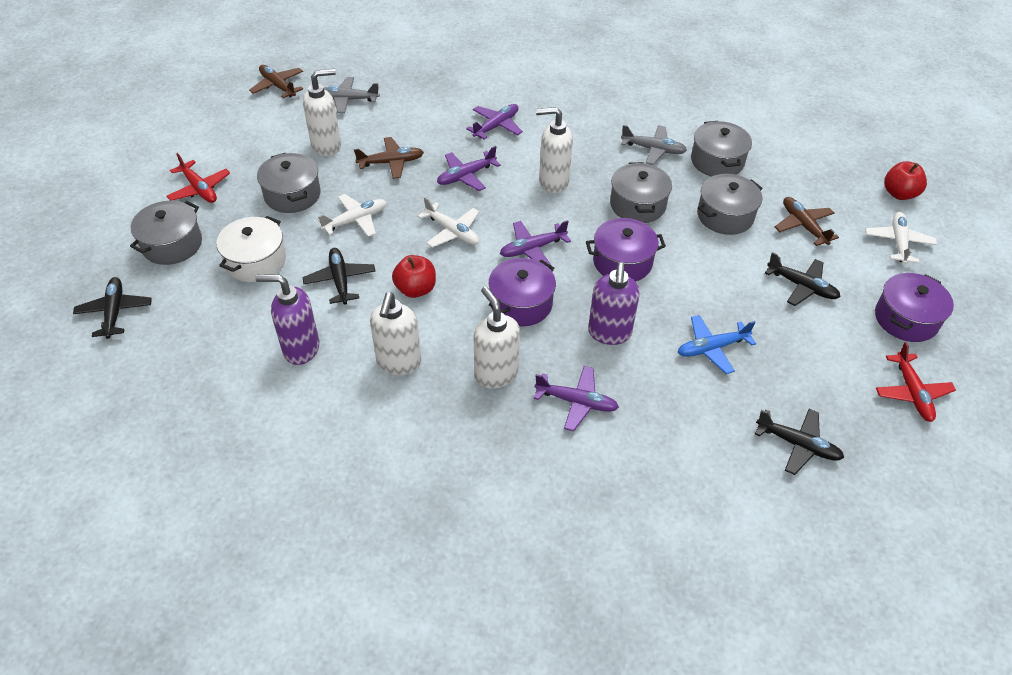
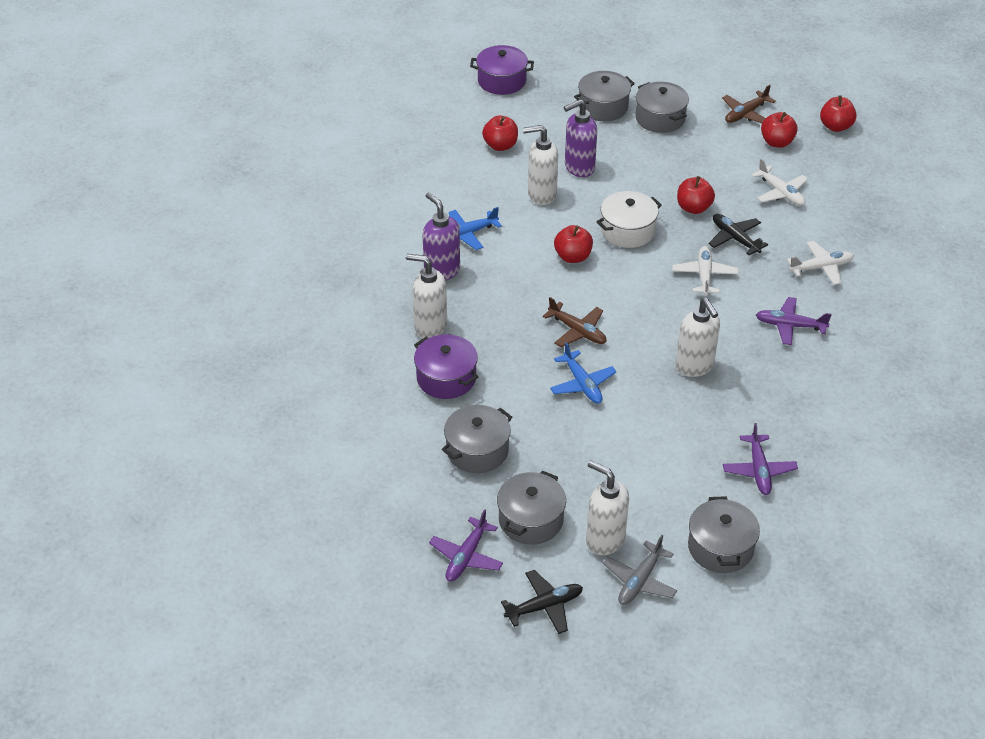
black plane: 4 -> 2
blue plane: 1 -> 2
brown plane: 3 -> 2
grey plane: 2 -> 1
purple plane: 4 -> 3
purple pot: 3 -> 2
red apple: 2 -> 5
red plane: 2 -> 0

